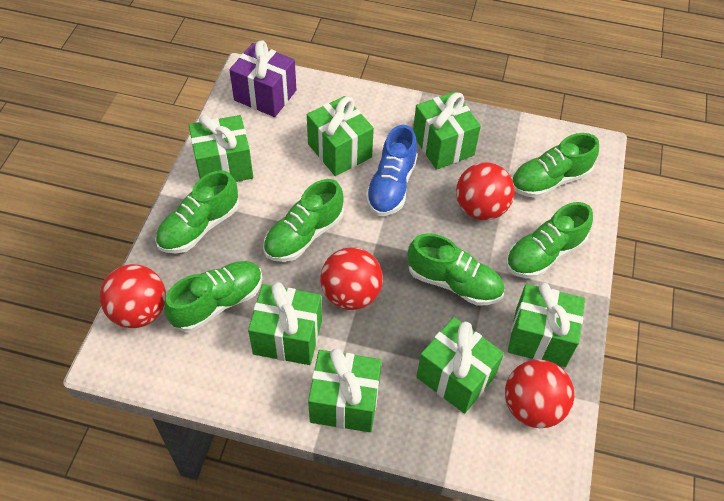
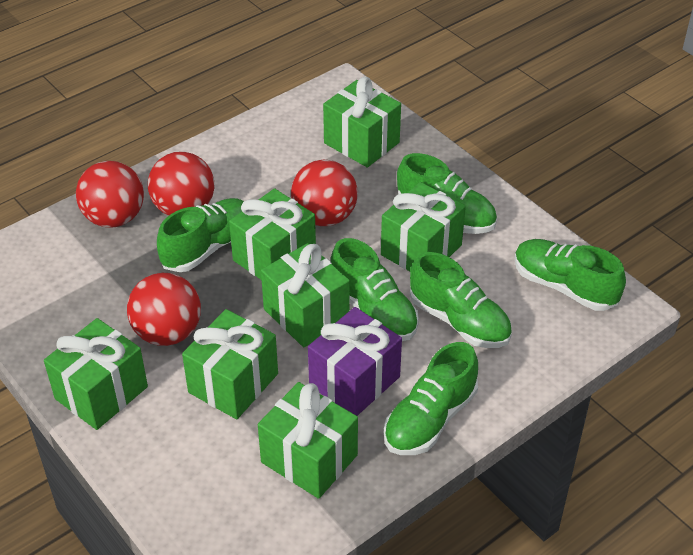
blue shoe: 1 -> 0

